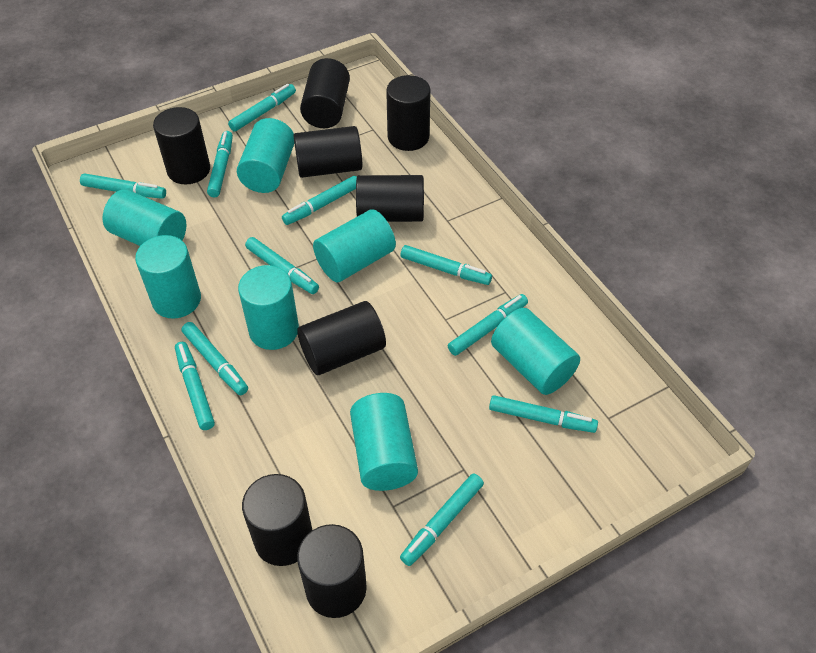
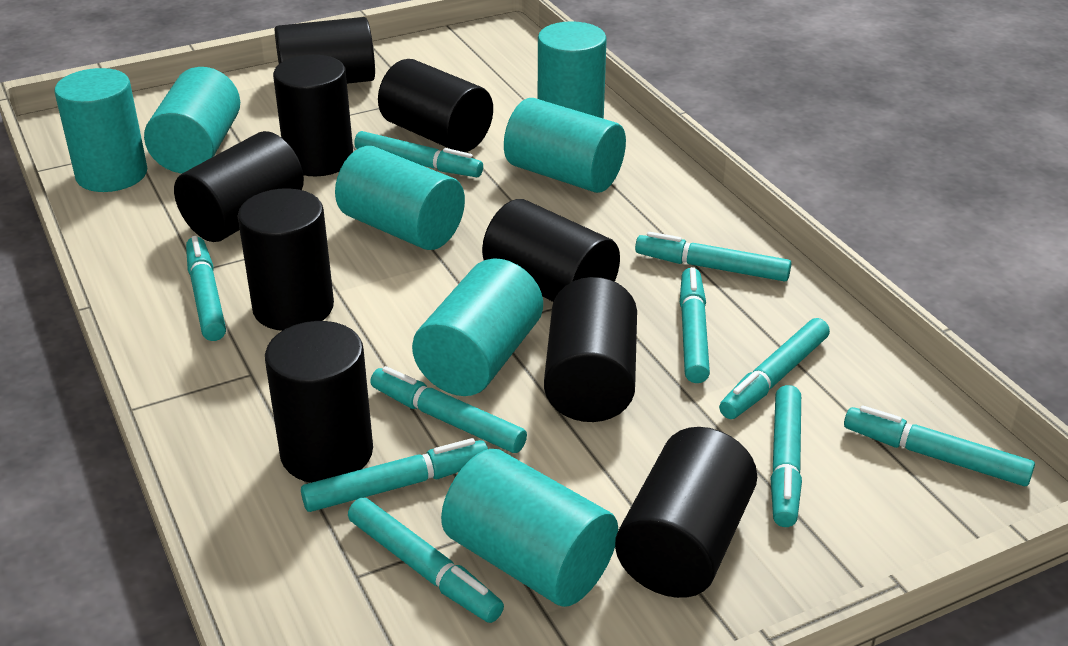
black cylinder: 8 -> 9
turquoise marker: 11 -> 10

